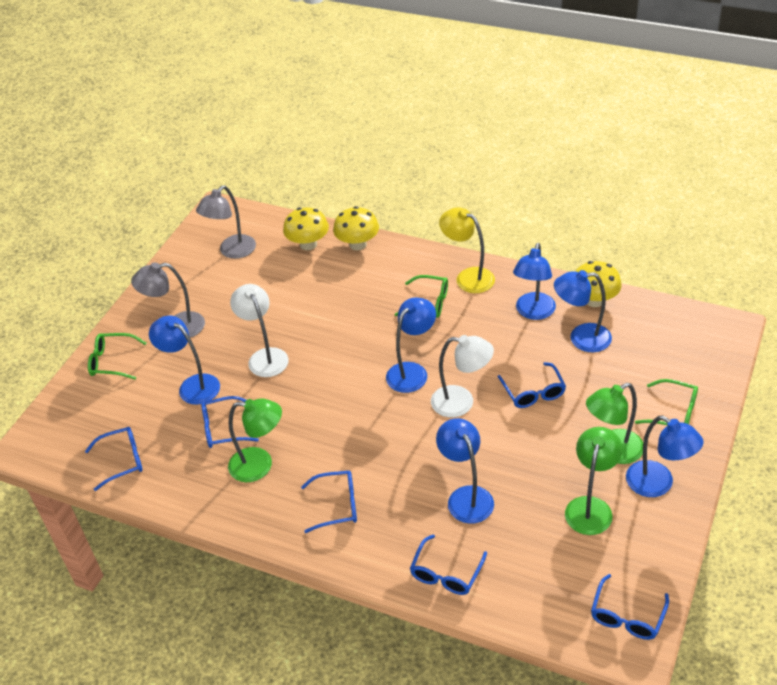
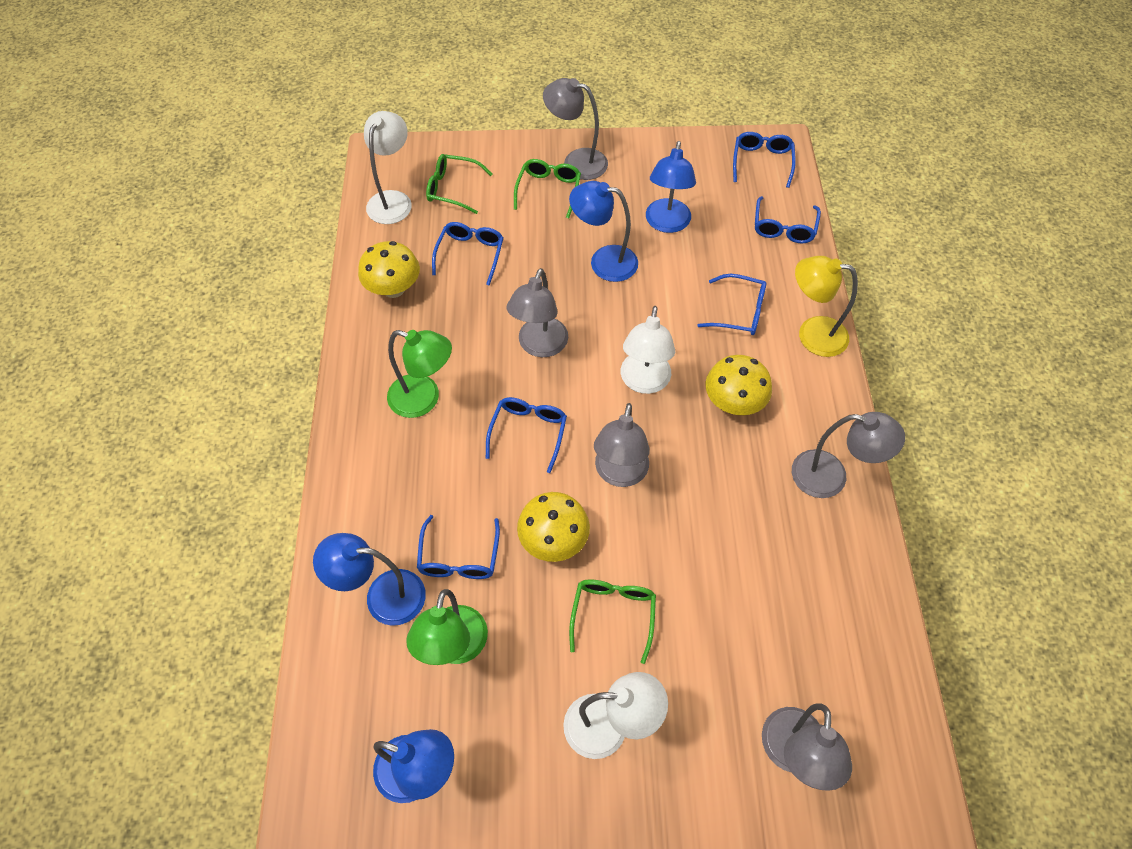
blue lamp: 6 -> 4
green lamp: 3 -> 2
grey lamp: 2 -> 5
white lamp: 2 -> 3

